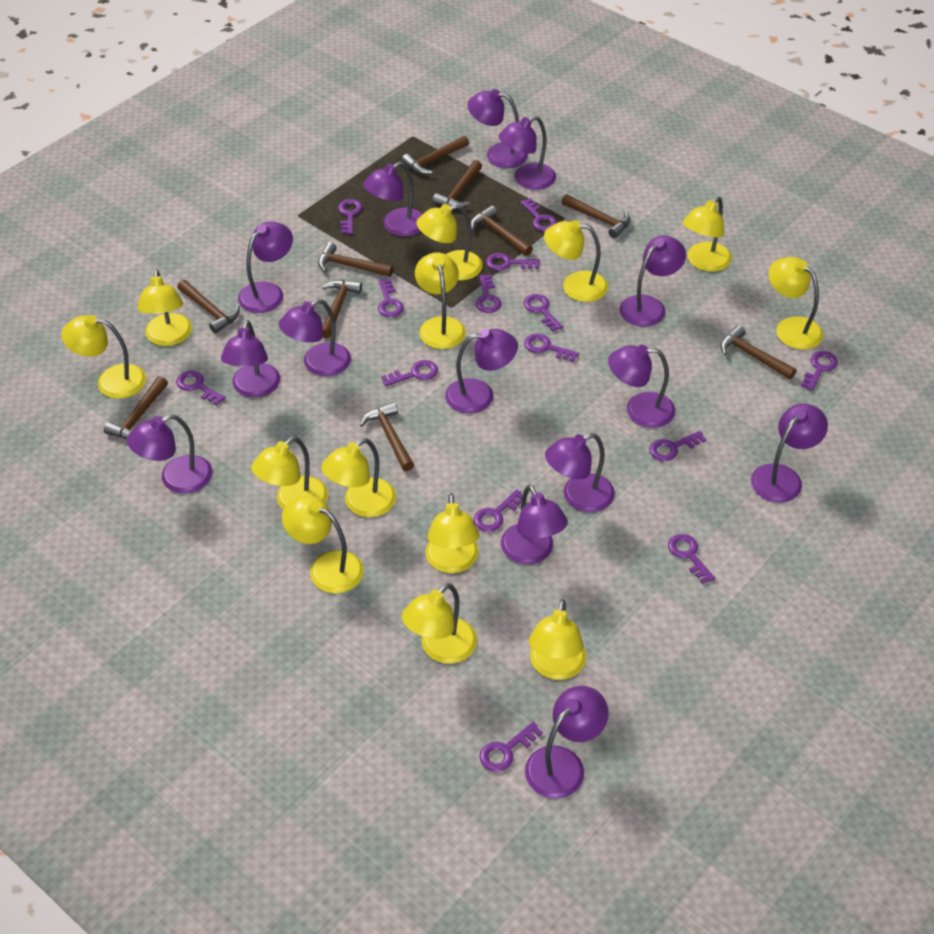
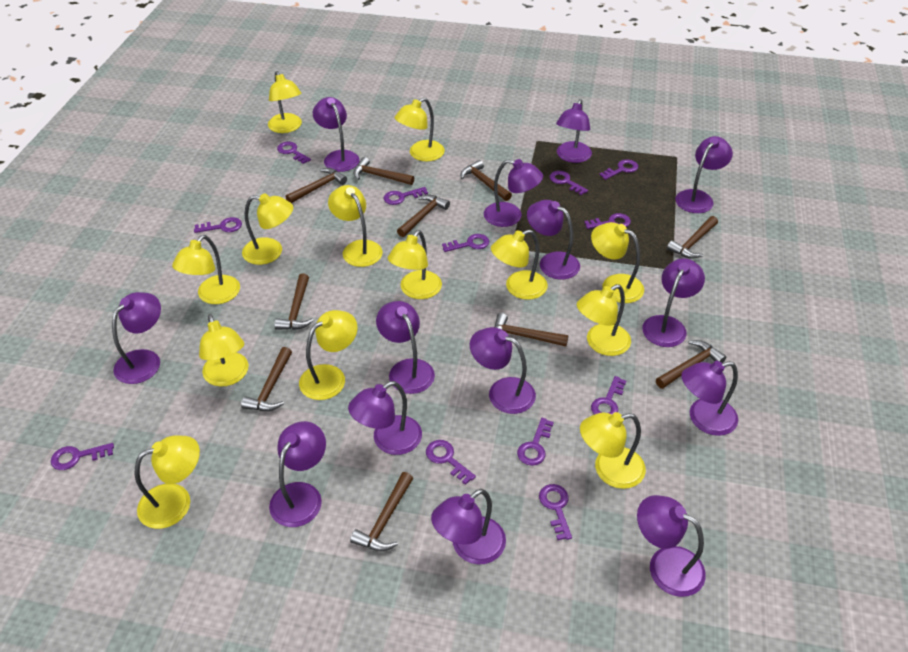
purple key: 14 -> 12

